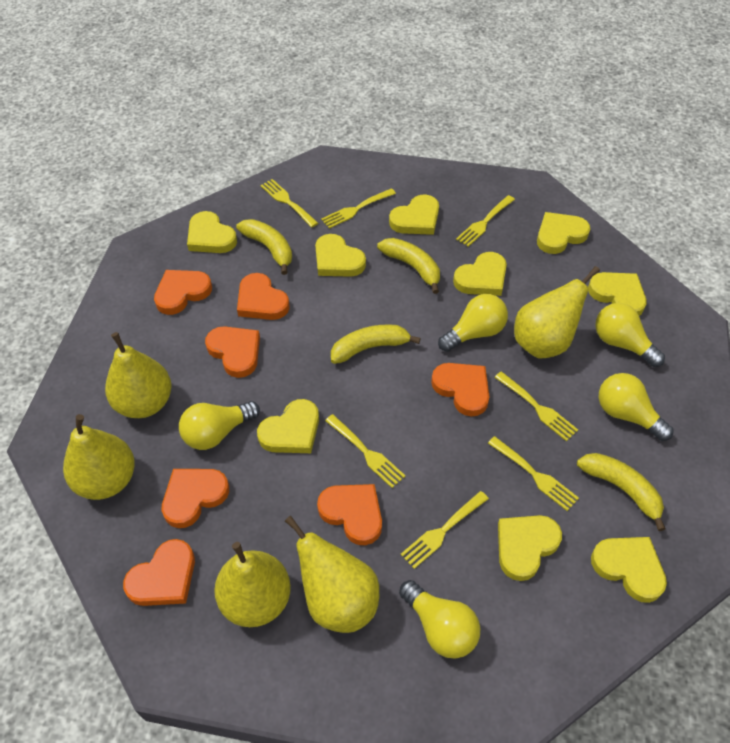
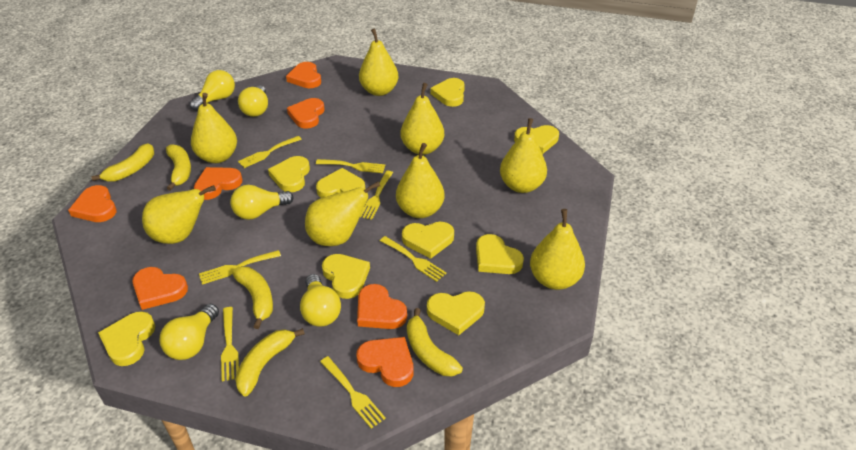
yellow banana: 4 -> 5
yellow pear: 5 -> 8

